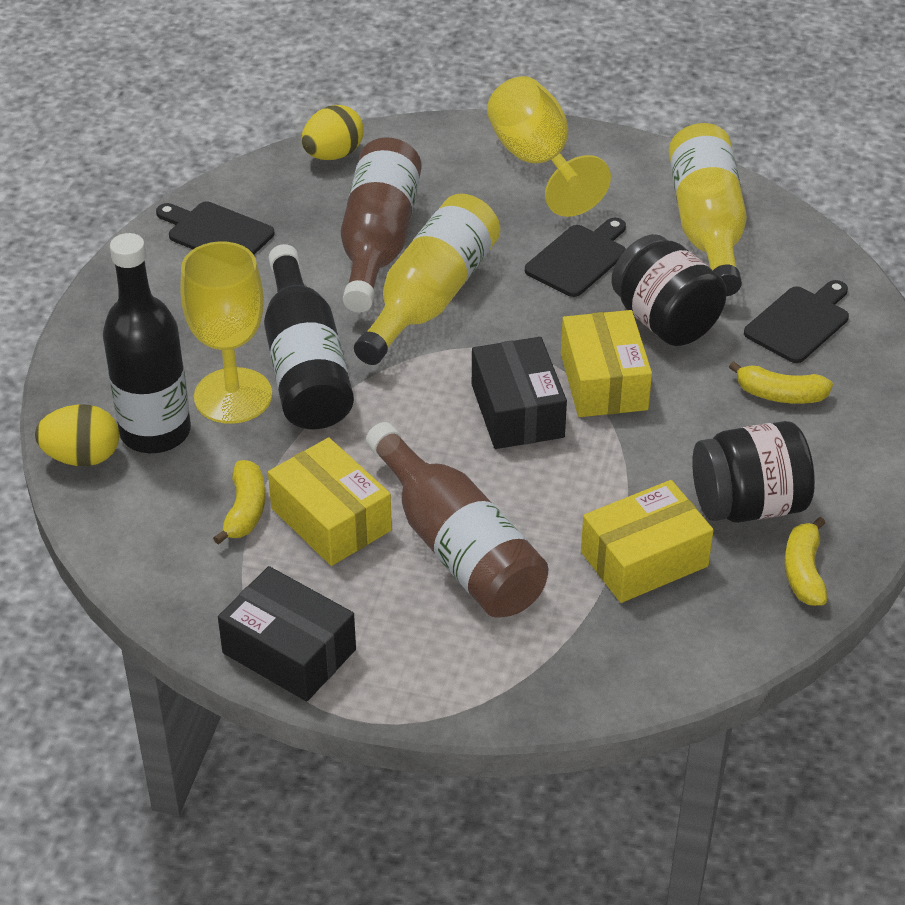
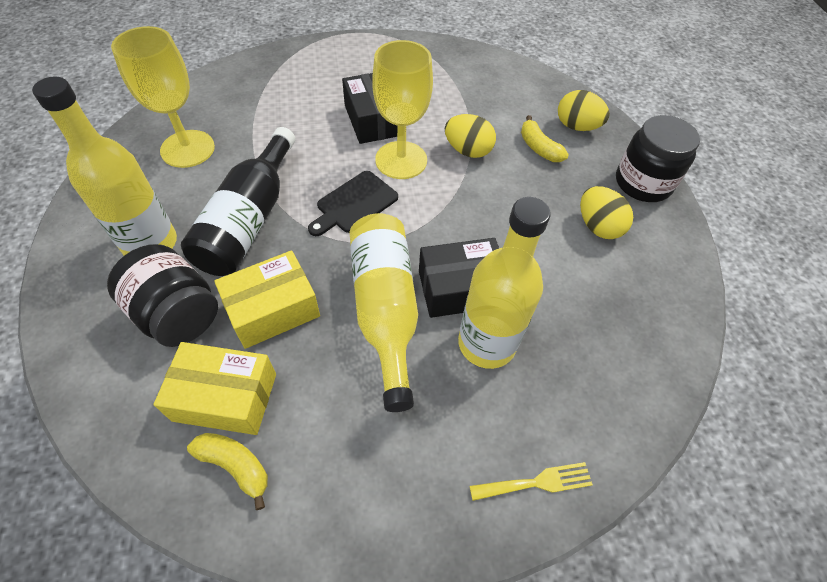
black bottle: 2 -> 1
black cutting board: 3 -> 1
brown bottle: 2 -> 0
yellow banana: 3 -> 2
yellow bottle: 2 -> 3
yellow box: 3 -> 2
yellow egg: 2 -> 3
yellow fork: 0 -> 1

